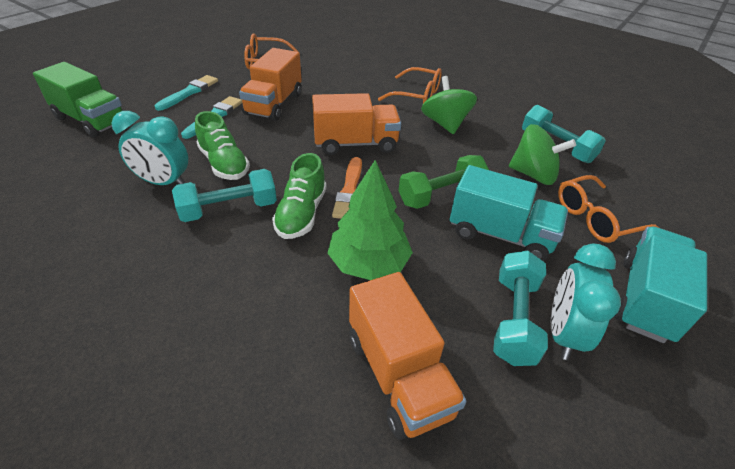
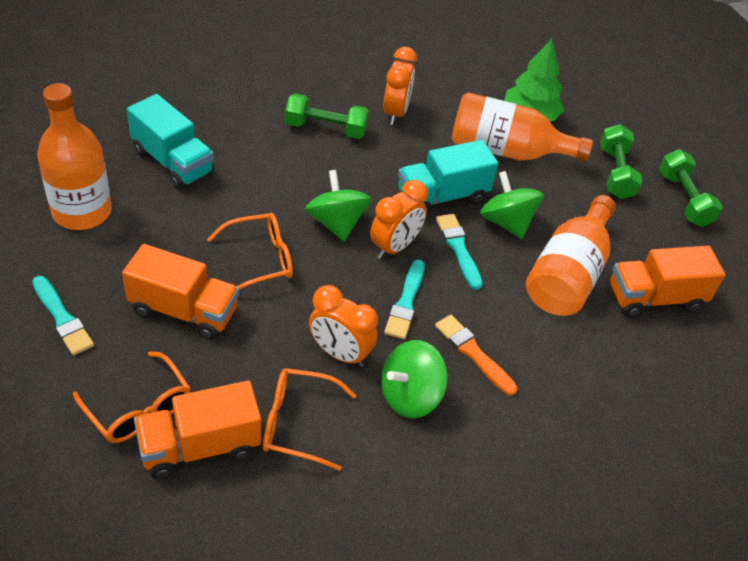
green dumbbell: 1 -> 3
green shoe: 2 -> 0
green spinning top: 2 -> 3
green truck: 1 -> 0
orange bottle: 0 -> 3
orange clock: 0 -> 3
turquoise brush: 2 -> 3
turquoise clock: 2 -> 0
turquoise dumbbell: 3 -> 0

